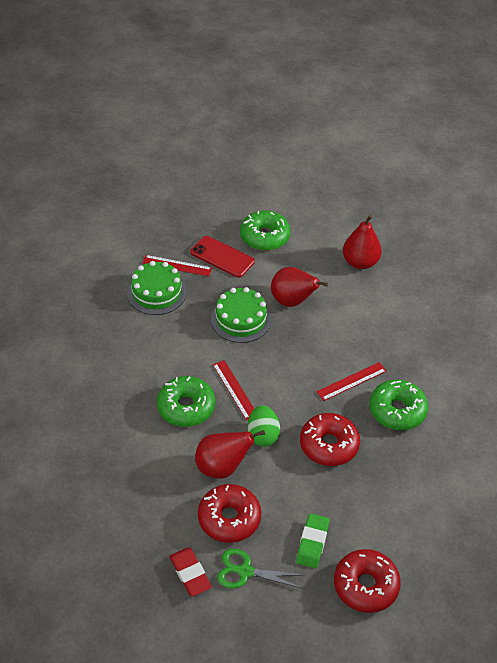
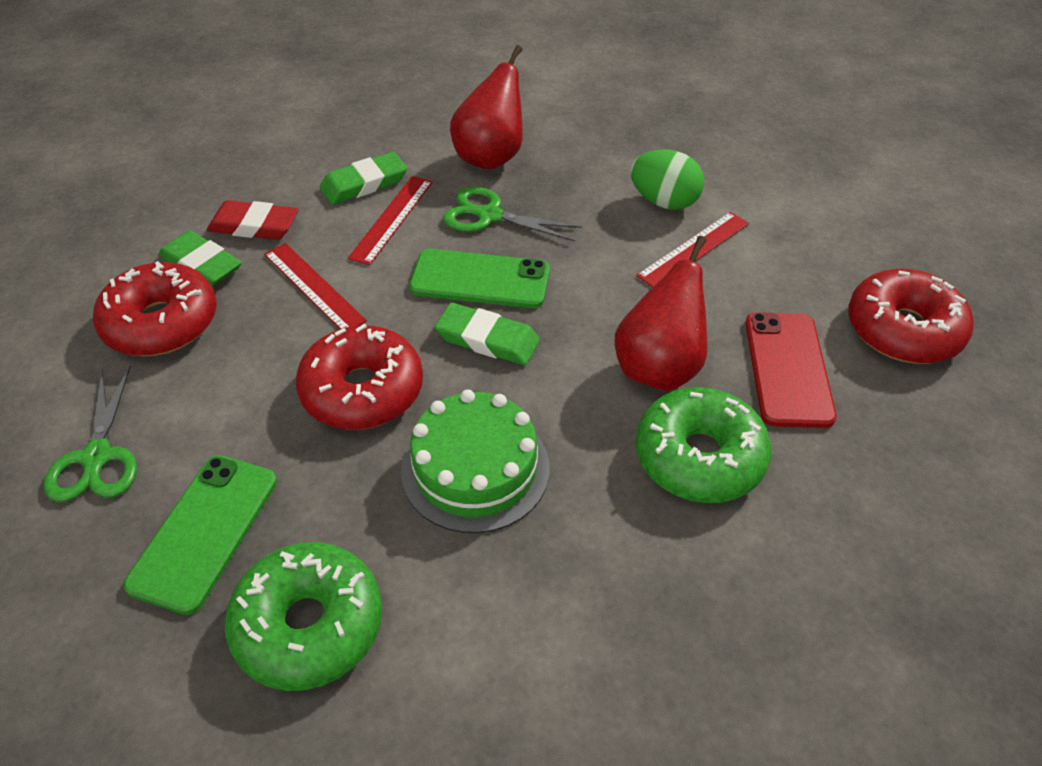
green cake: 2 -> 1
green donut: 3 -> 2
green eraser: 1 -> 3
green phone: 0 -> 2
green scissors: 1 -> 2
red pear: 3 -> 2

